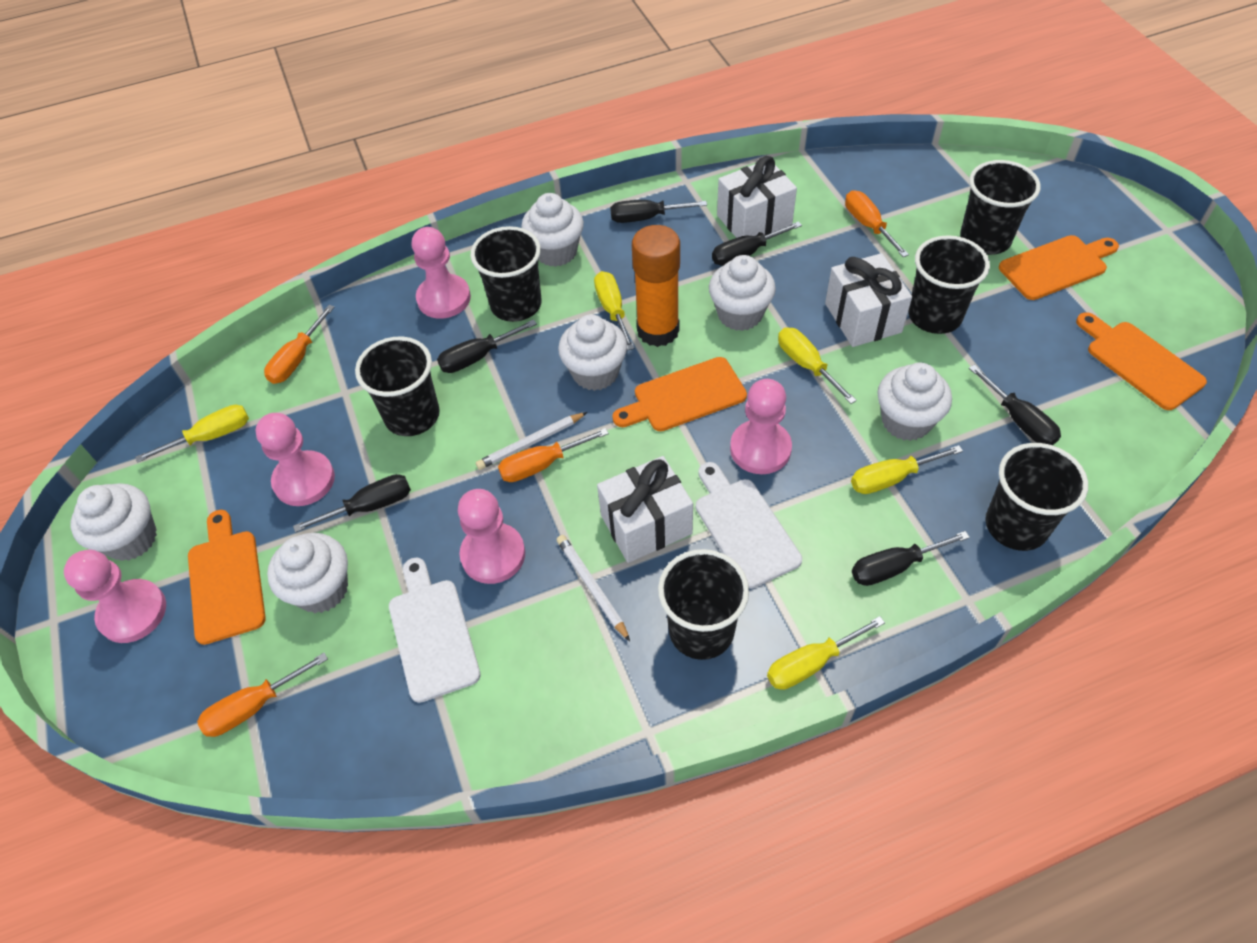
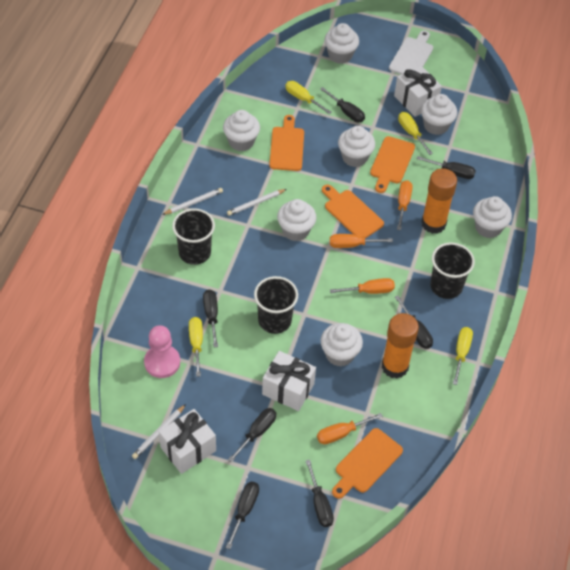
black cup: 6 -> 3
black screwdriver: 6 -> 7
orange glue stick: 1 -> 2
pink pawn: 5 -> 1
white cupcake: 6 -> 7
white cutting board: 2 -> 1
white pencil: 2 -> 3
yellow screwdriver: 5 -> 4

